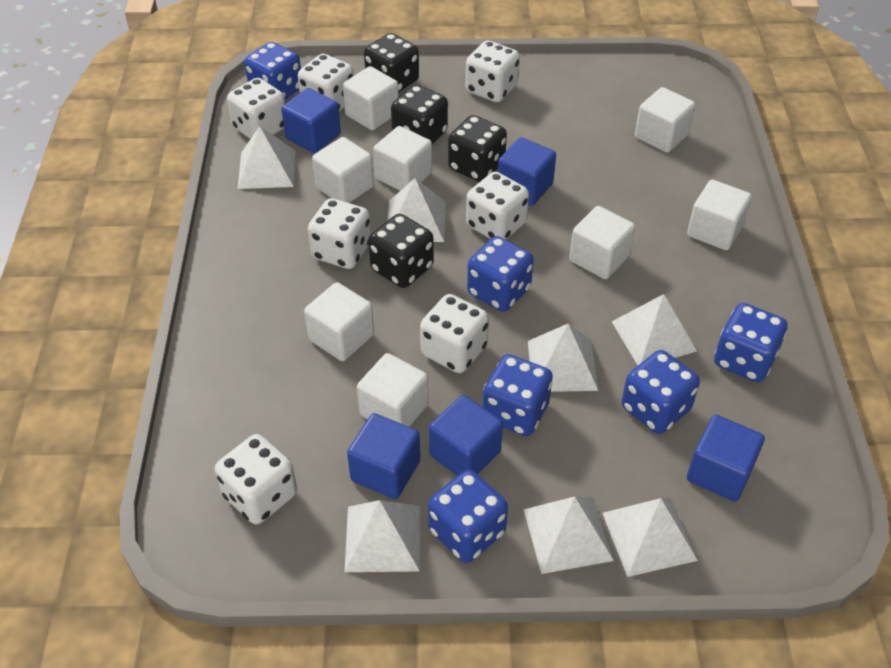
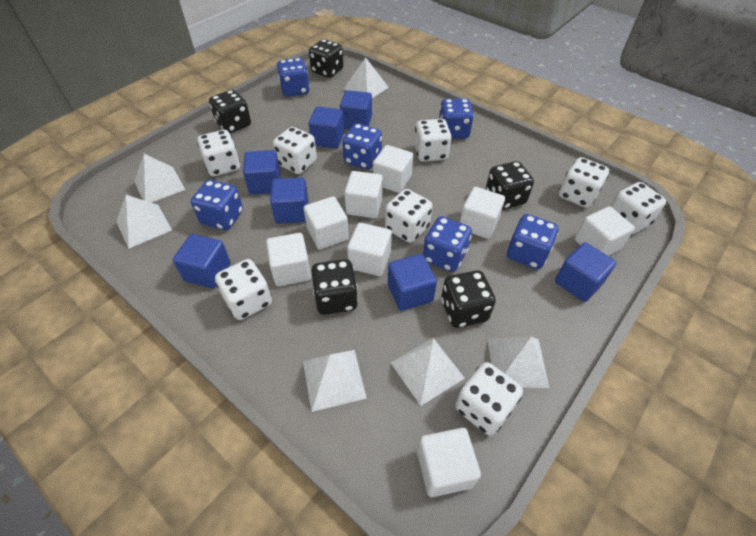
black dice: 4 -> 5
blue cube: 5 -> 7
white dice: 7 -> 8
white pyramid: 7 -> 6

